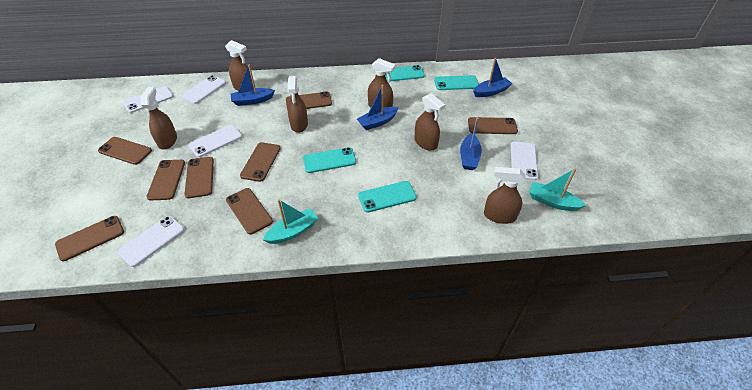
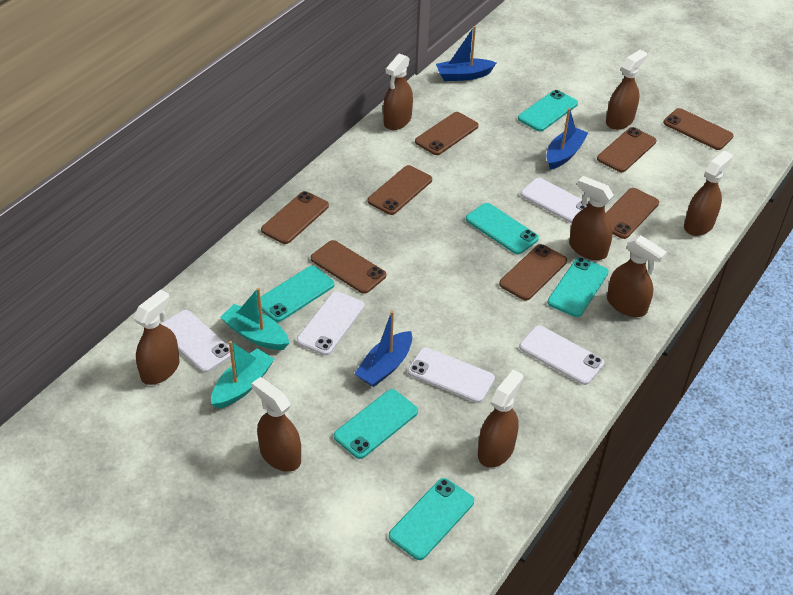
blue boat: 4 -> 3
brown spray bottle: 6 -> 8
turquoise phone: 4 -> 6

